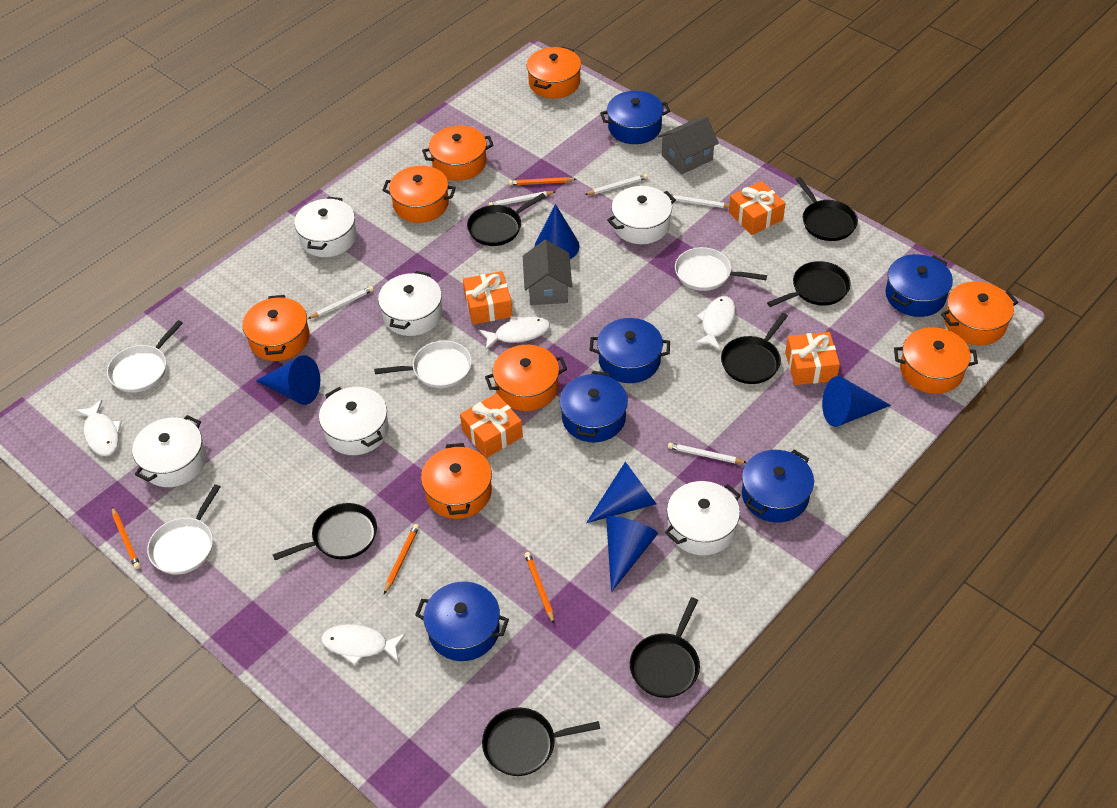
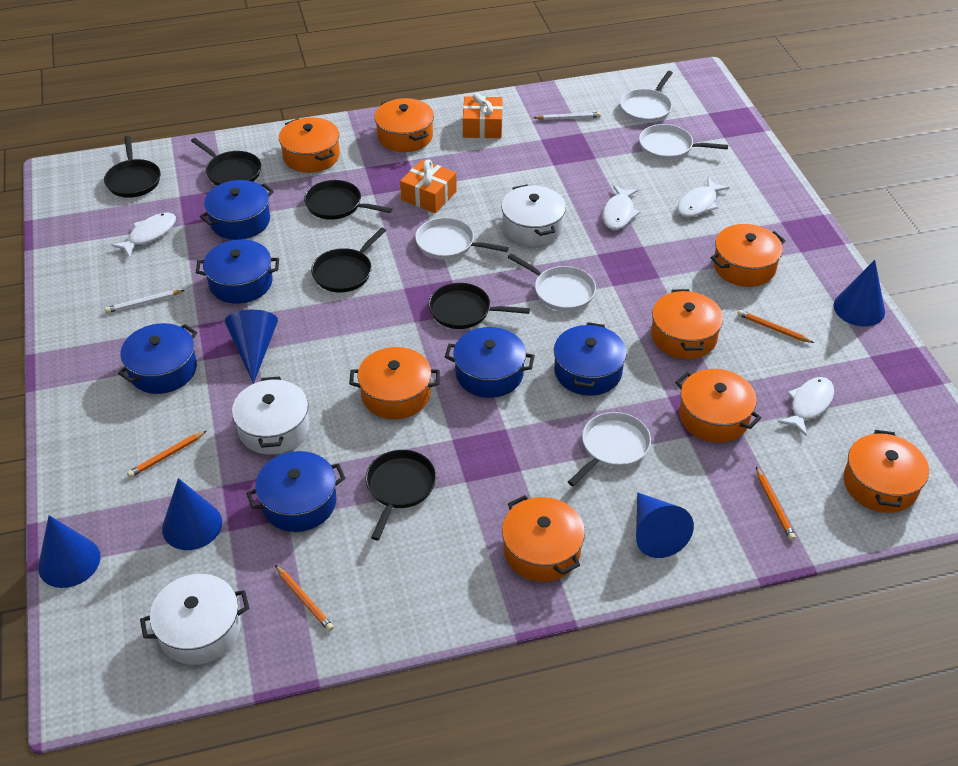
black pan: 7 -> 6
grey house: 2 -> 0
orange gift: 4 -> 2
white pan: 4 -> 5
white pencil: 5 -> 2
white pot: 6 -> 3

